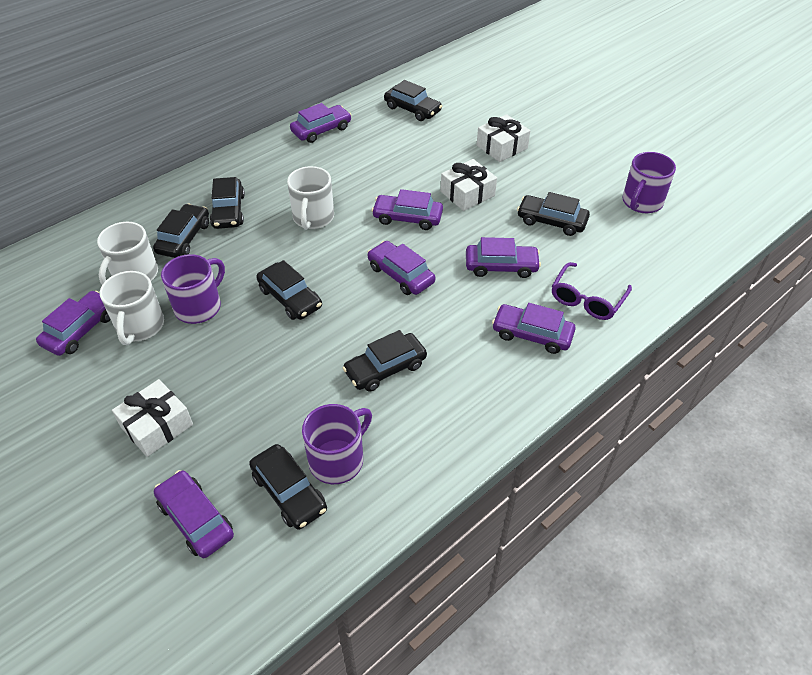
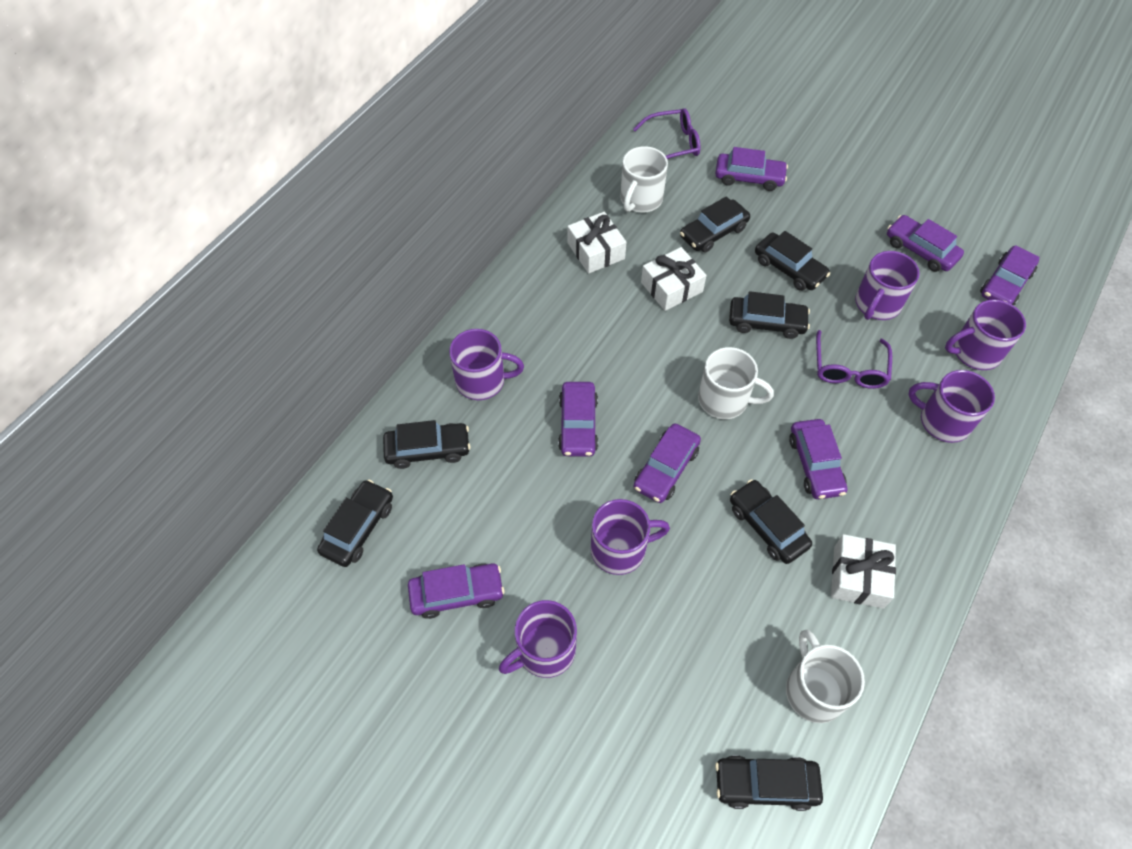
purple glasses: 1 -> 2
purple mug: 3 -> 6

